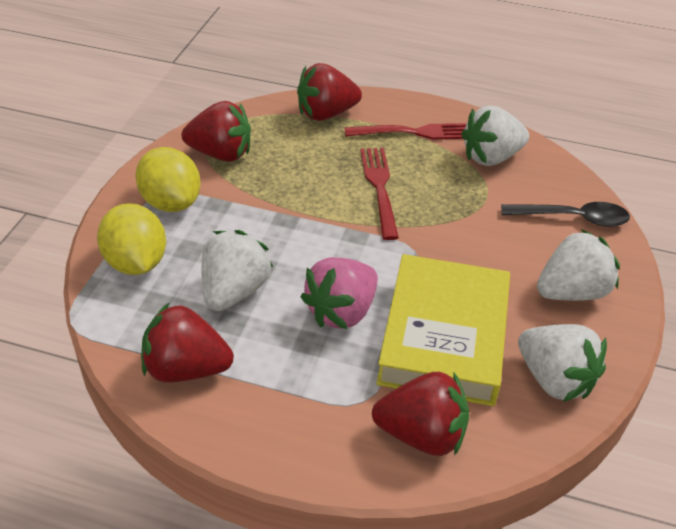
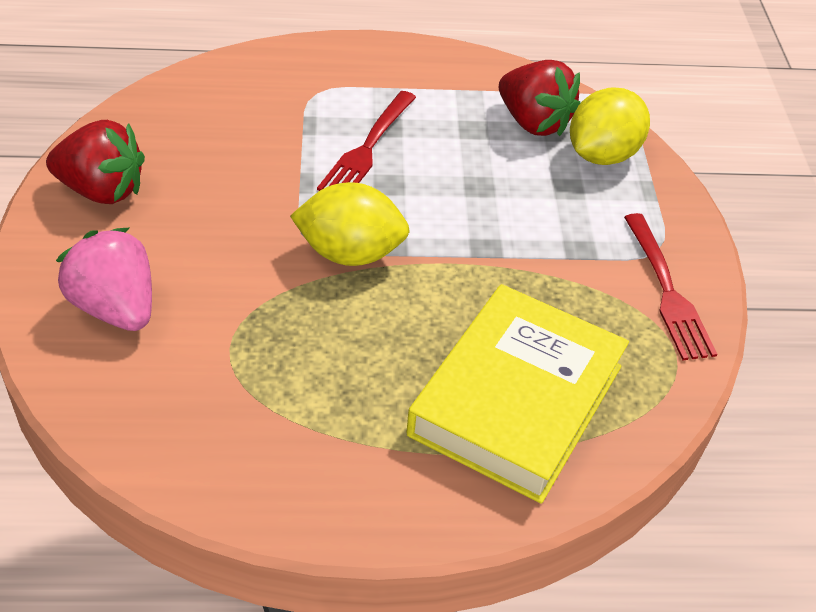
black spoon: 1 -> 0
red strawberry: 4 -> 2
white strawberry: 4 -> 0

